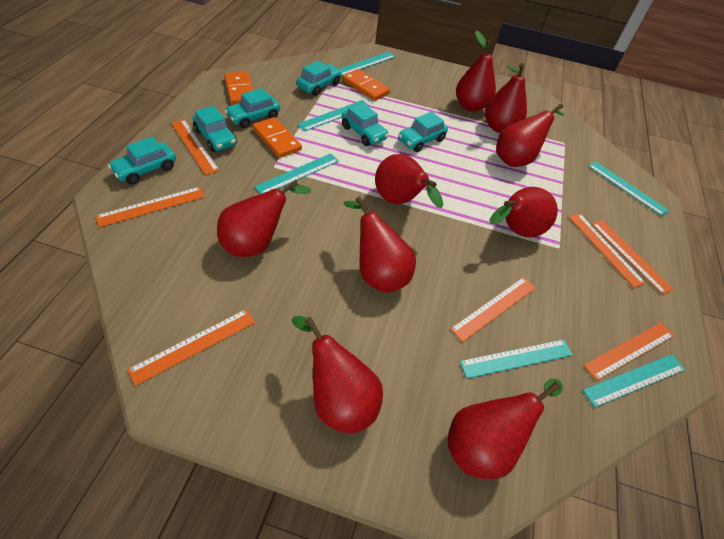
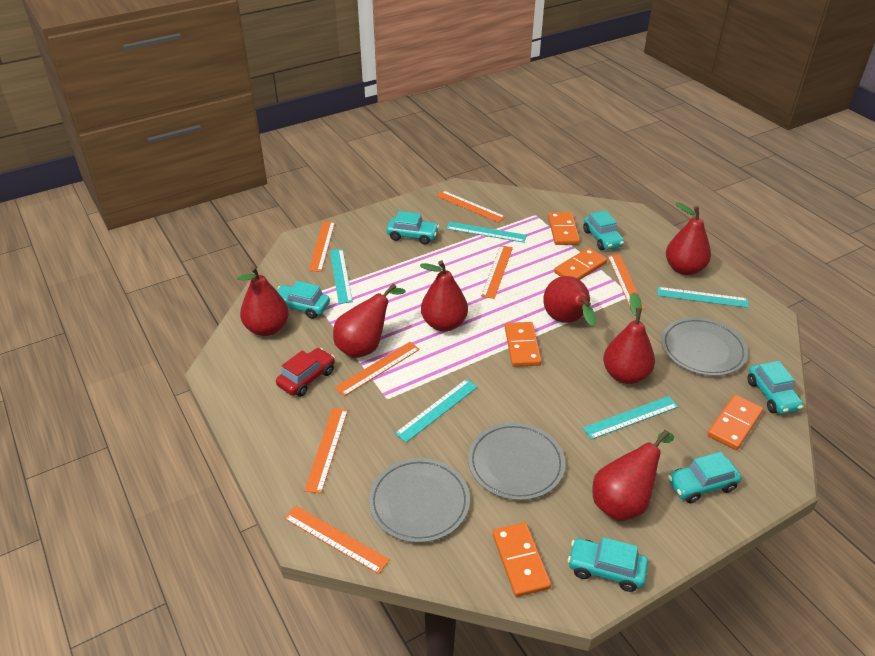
grey plate: 0 -> 3
orange domino: 3 -> 5
red car: 0 -> 1
red pear: 9 -> 7
turquoise ruler: 6 -> 5

